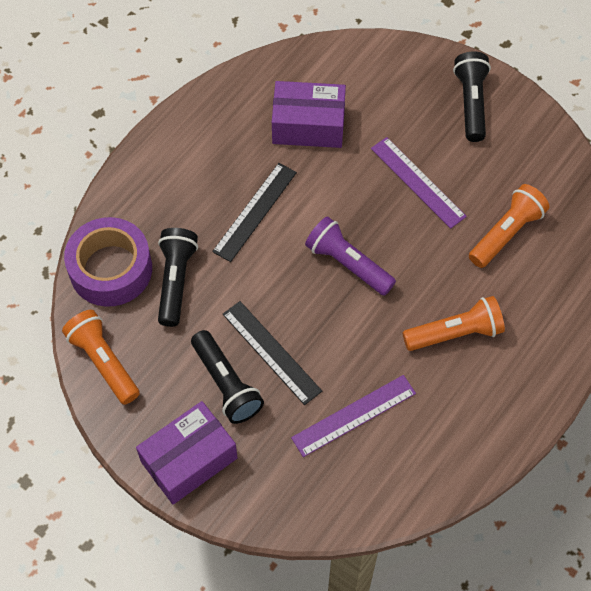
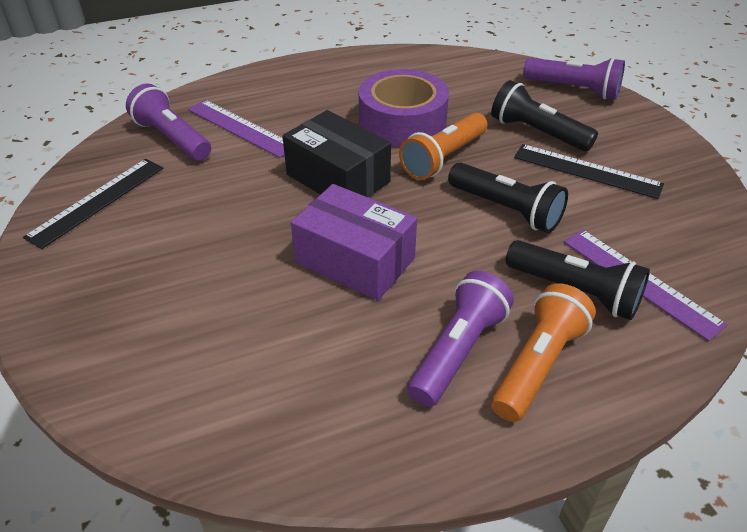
black box: 0 -> 1
orange flashlight: 3 -> 2
purple box: 2 -> 1
purple flashlight: 1 -> 3

